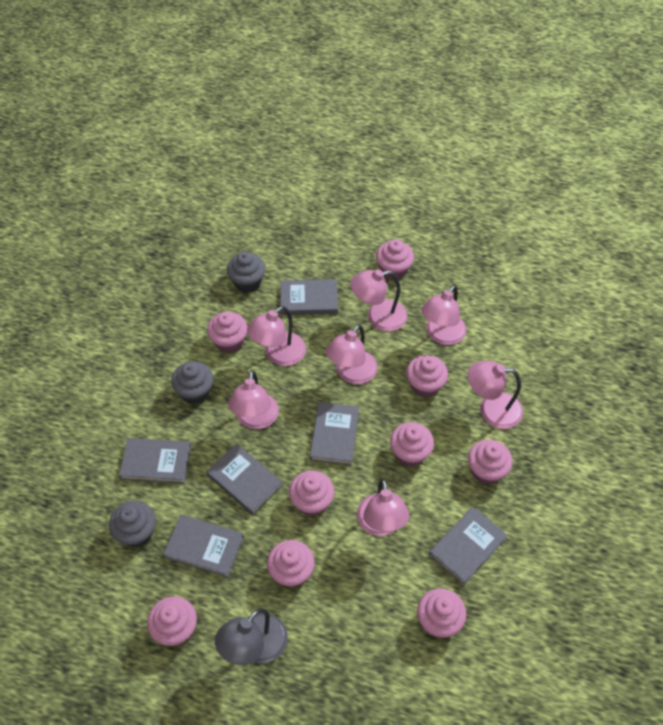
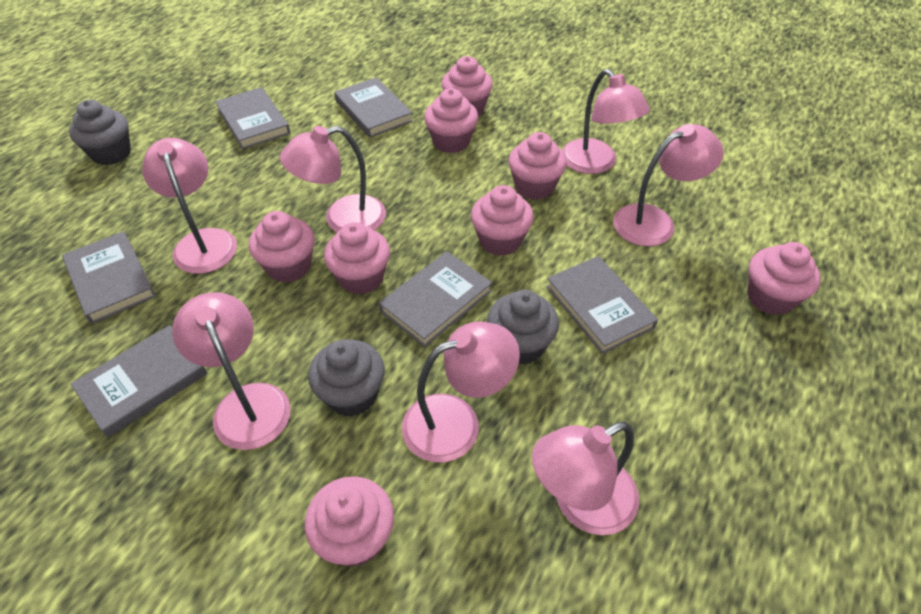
grey lamp: 1 -> 0
pink cupcake: 9 -> 8

